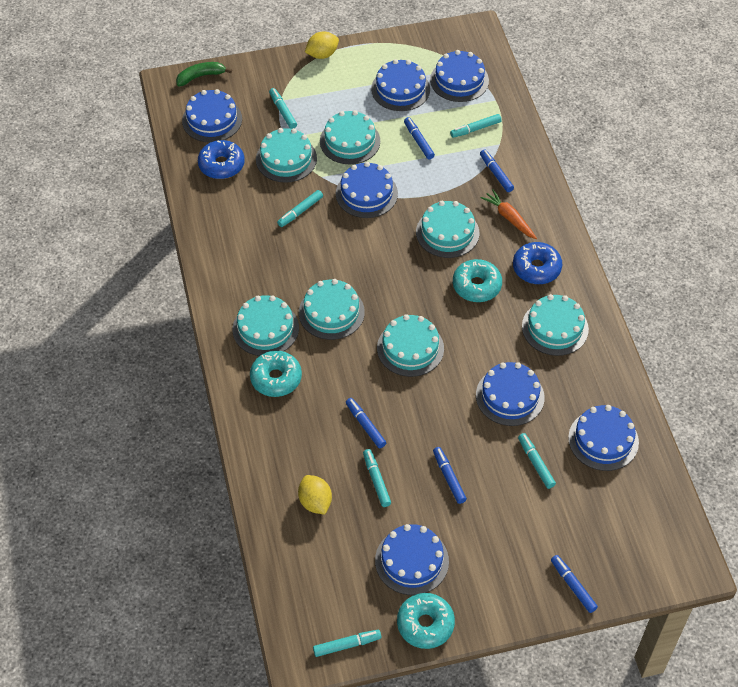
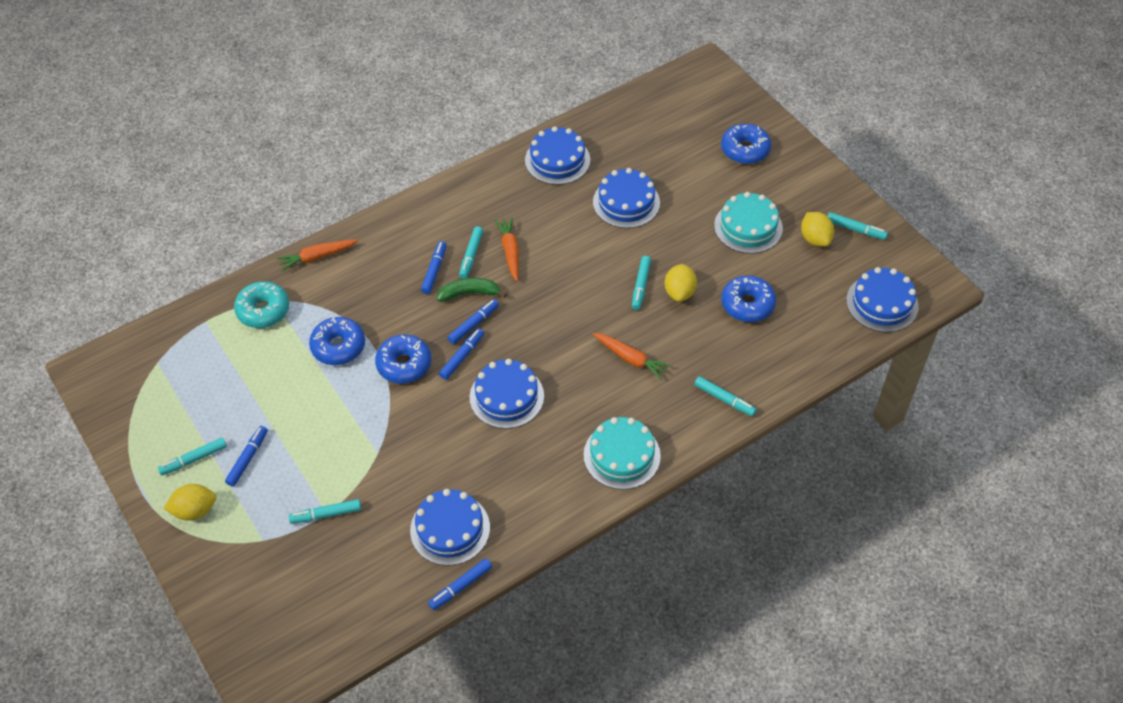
blue cake: 7 -> 5
blue donut: 2 -> 4
orange carrot: 1 -> 3
turquoise cake: 7 -> 2
turquoise donut: 3 -> 1
yellow lemon: 2 -> 3

